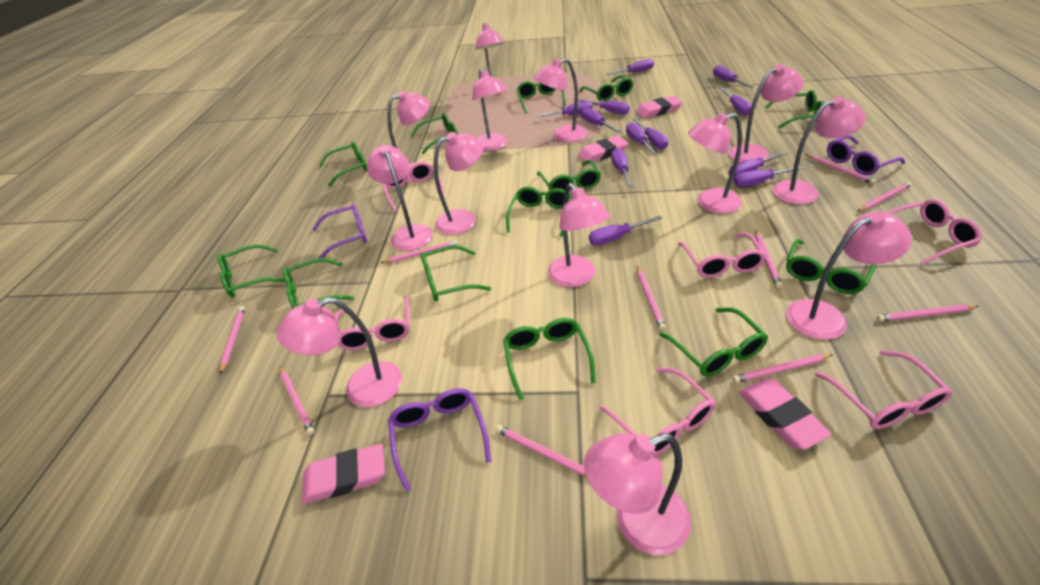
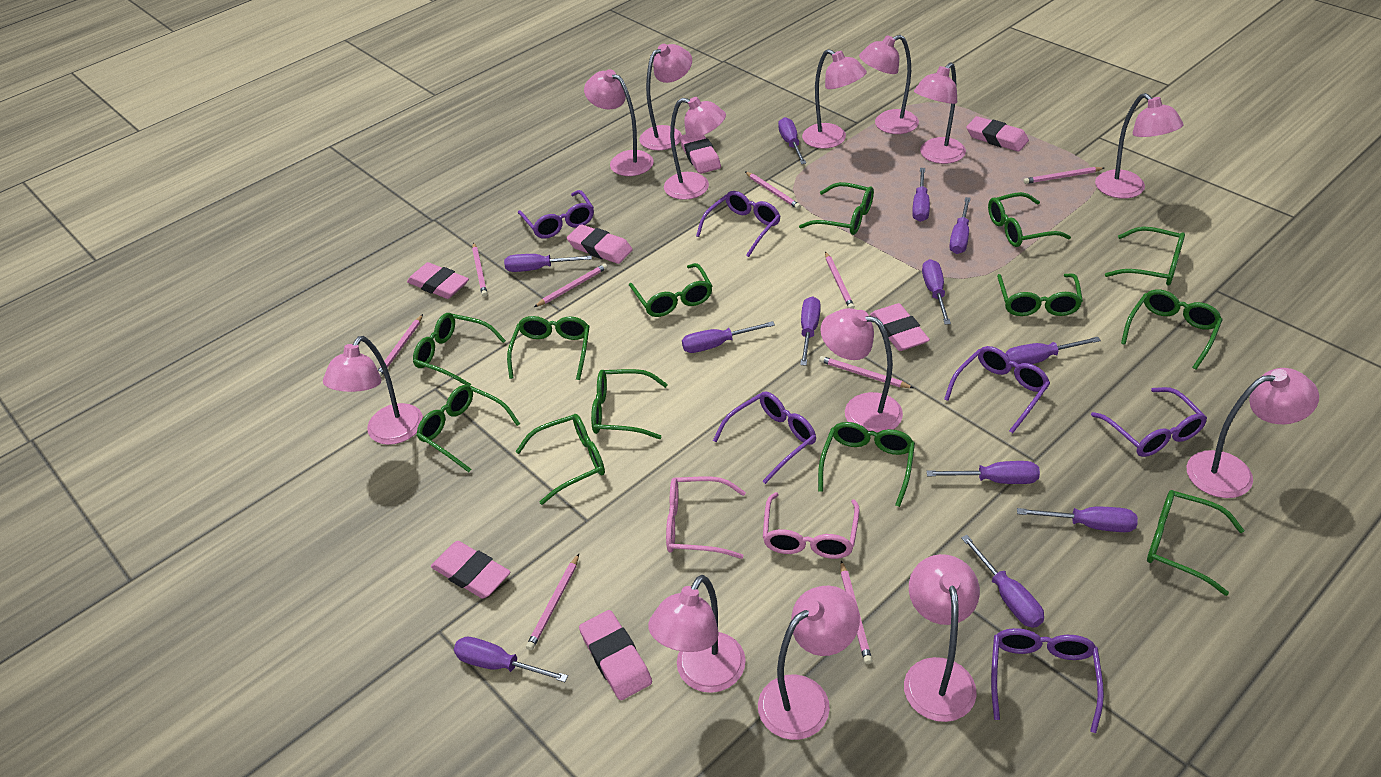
pink eraser: 4 -> 7
pink glasses: 6 -> 2
pink pencil: 10 -> 9
purple glasses: 3 -> 6

